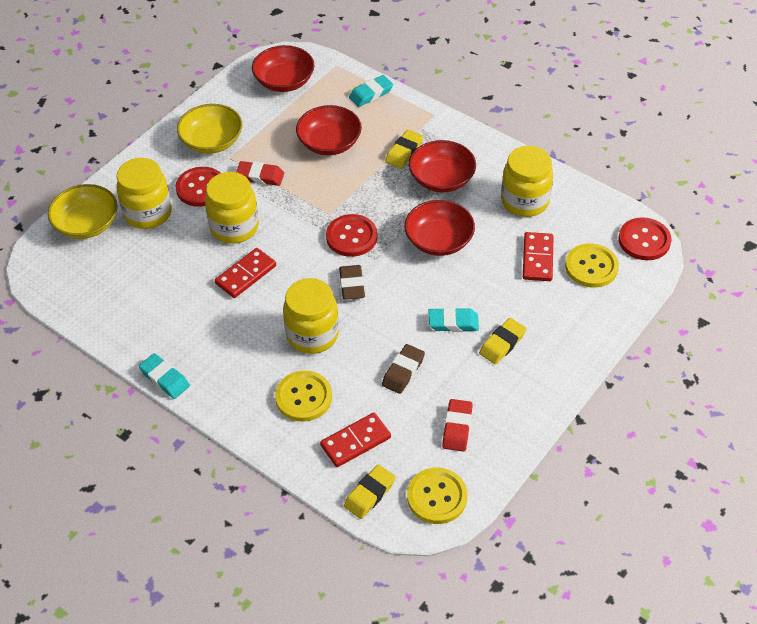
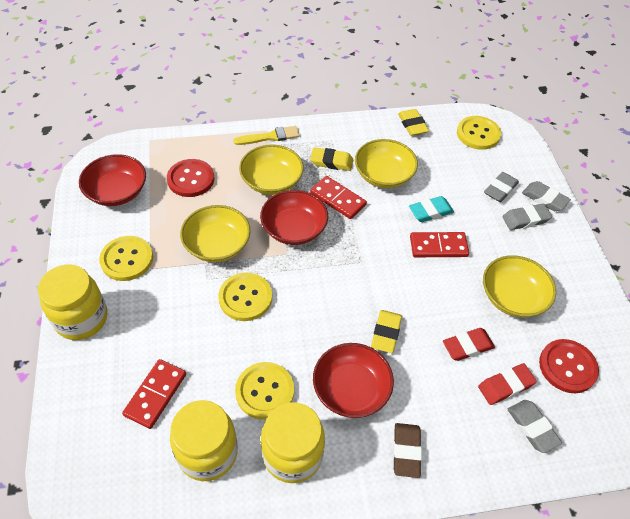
brown eraser: 2 -> 1
grey eraser: 0 -> 4
red bowl: 4 -> 3
red button: 3 -> 2
turquoise eraser: 3 -> 1
yellow bowl: 2 -> 4
yellow brush: 0 -> 1
yellow button: 3 -> 4
yellow jar: 4 -> 3

